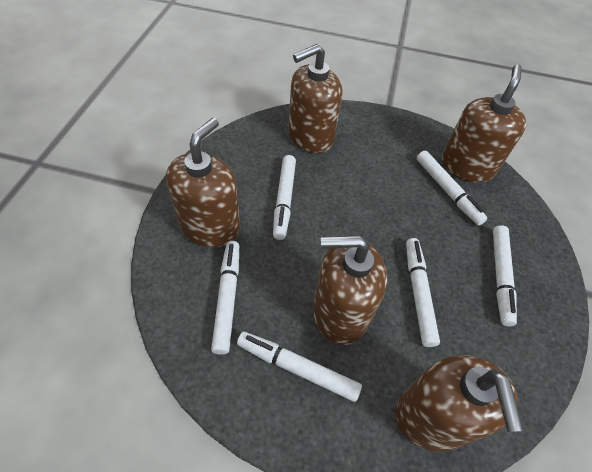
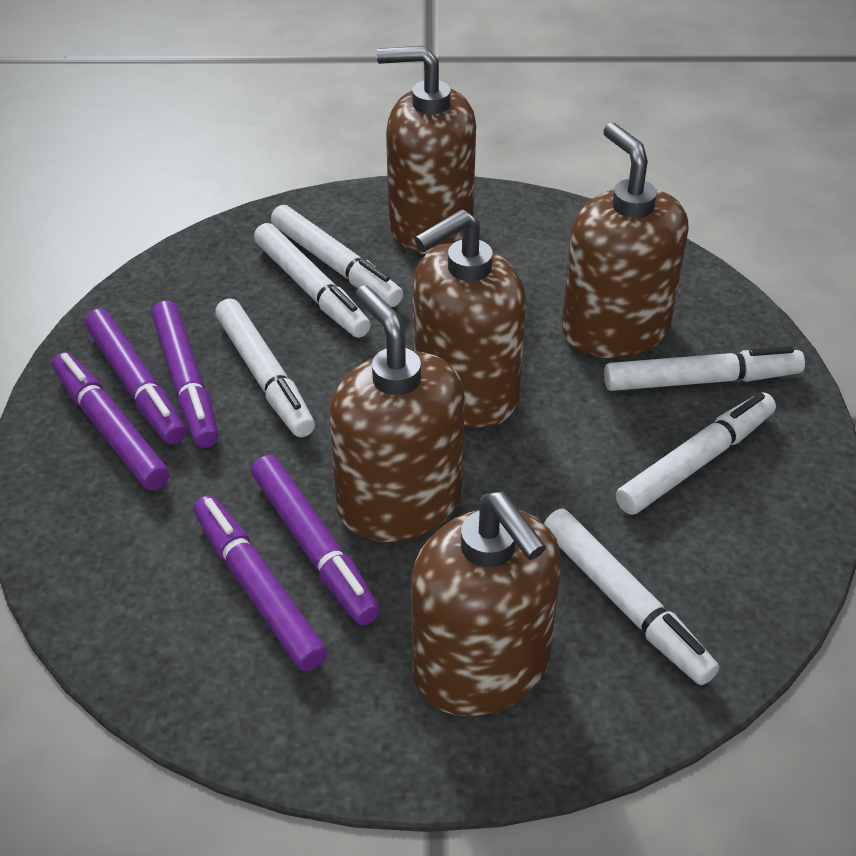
purple marker: 0 -> 5

